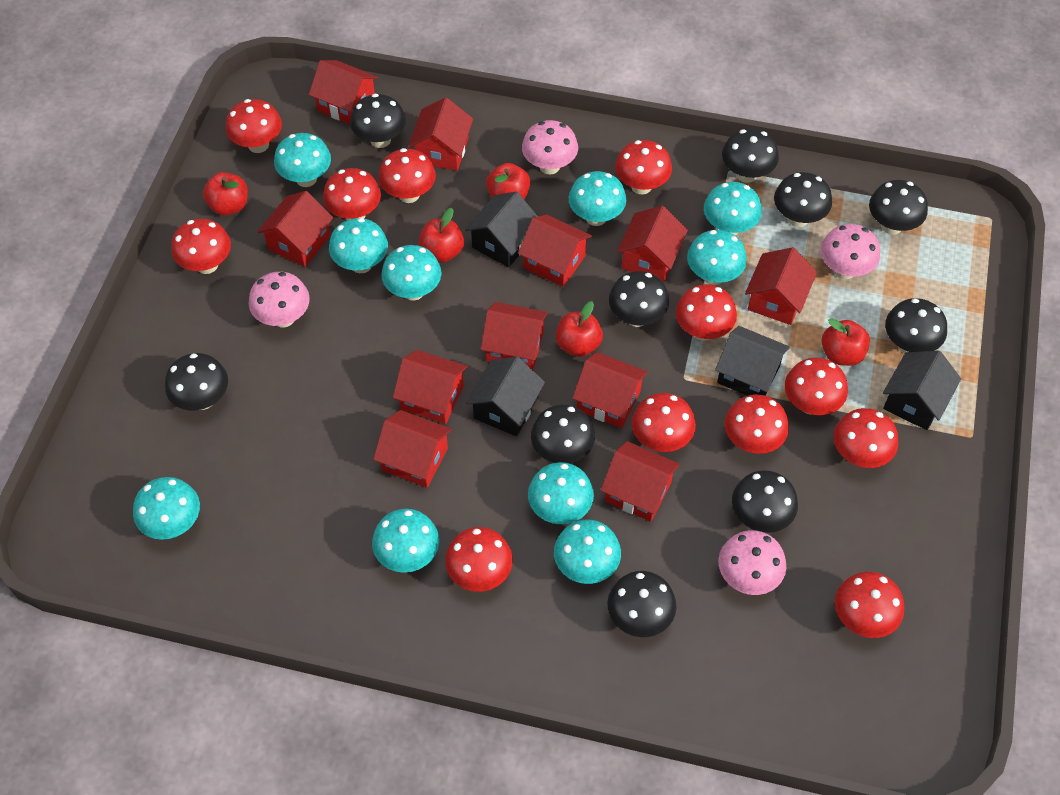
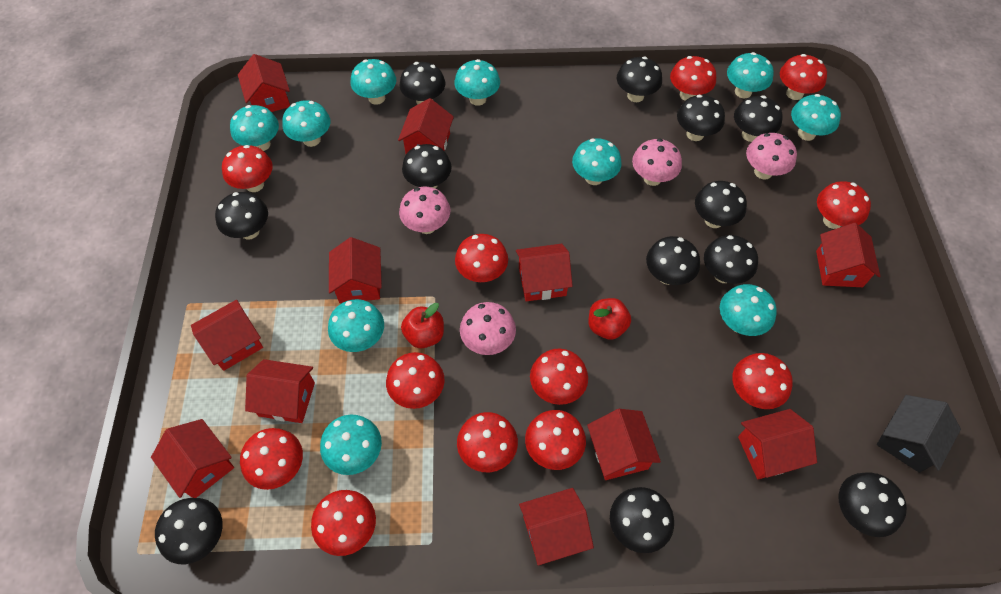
black house: 4 -> 1
black mushroom: 10 -> 12
red apple: 5 -> 2

